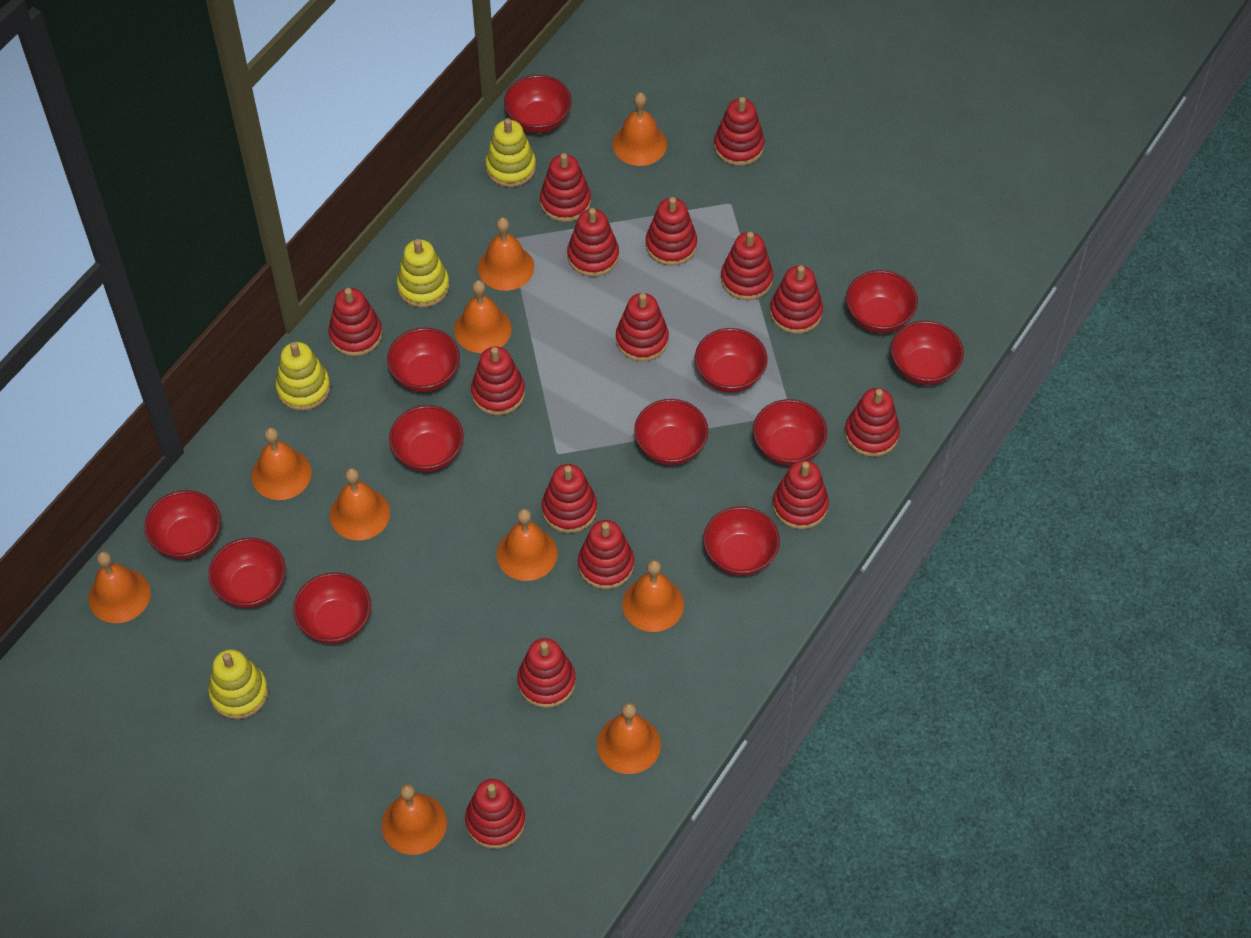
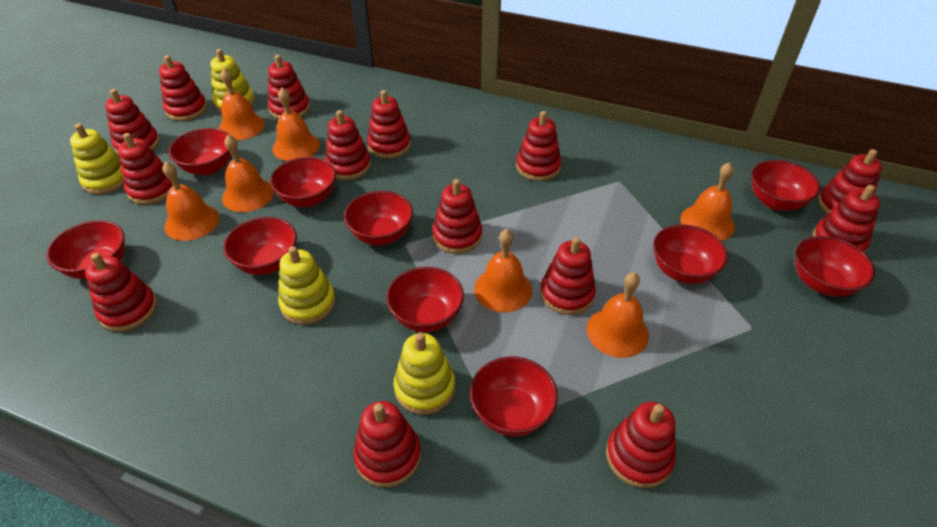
orange bell: 10 -> 7
red bowl: 12 -> 10
red stacking toy: 15 -> 14

